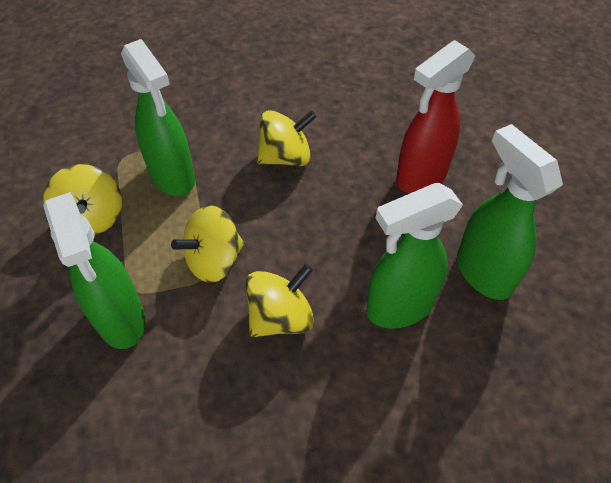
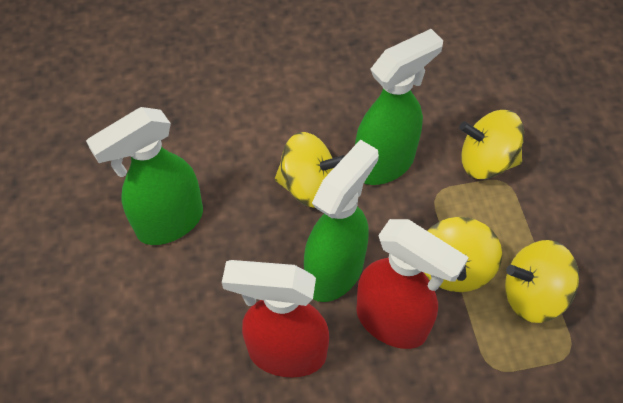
green spray bottle: 4 -> 3
red spray bottle: 1 -> 2

